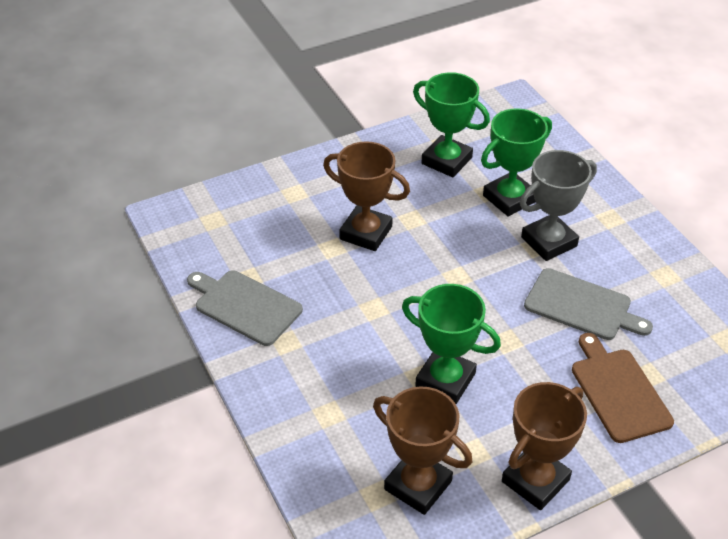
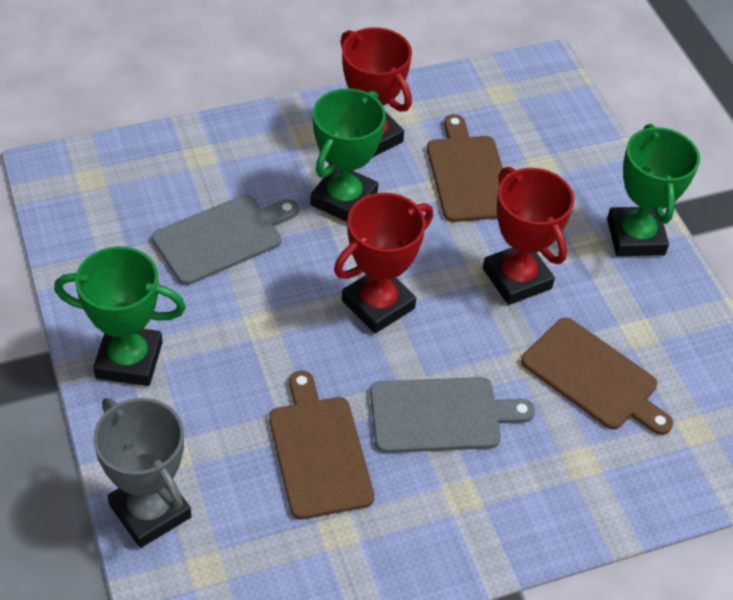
brown cutting board: 1 -> 3
brown trophy: 3 -> 0
red trophy: 0 -> 3

